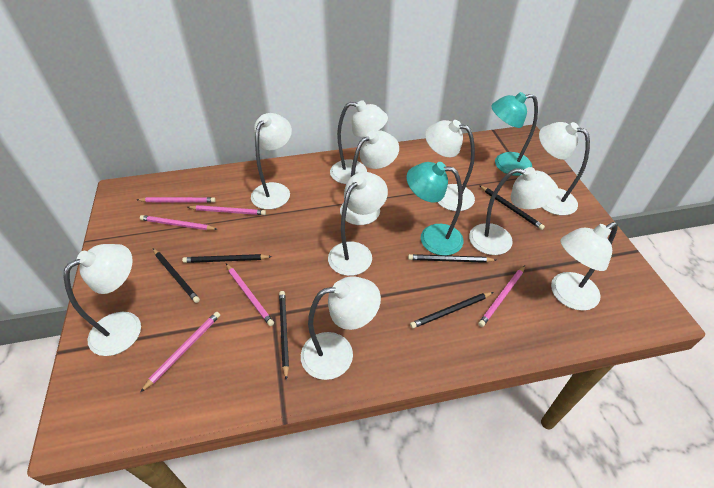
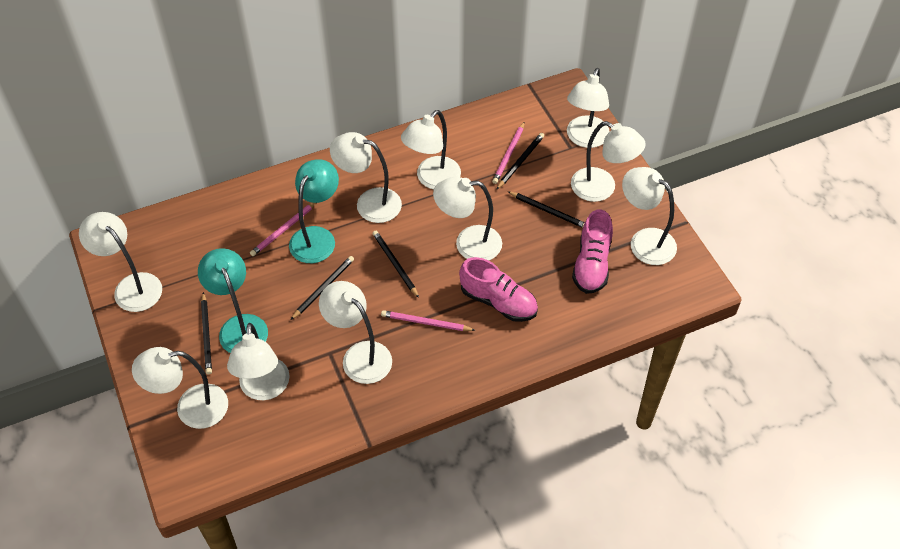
black pencil: 6 -> 5
pink pencil: 6 -> 3
pink shoe: 0 -> 2

